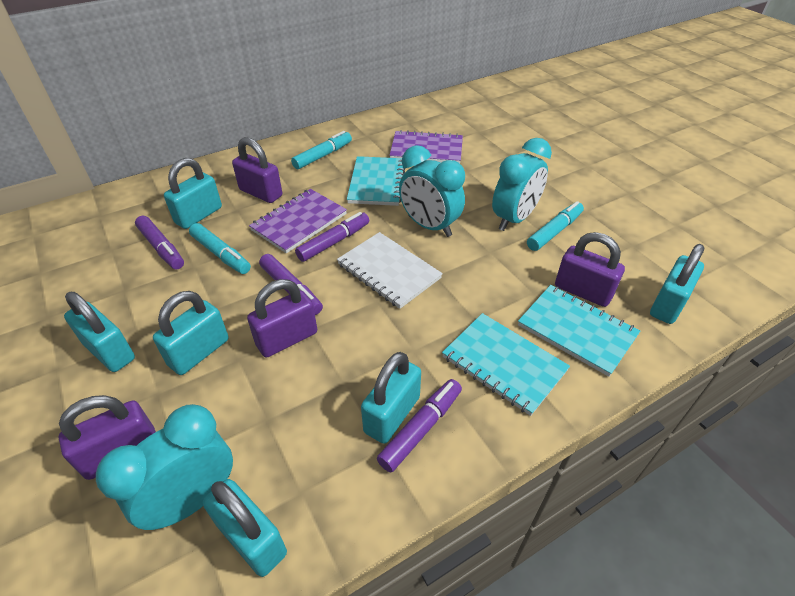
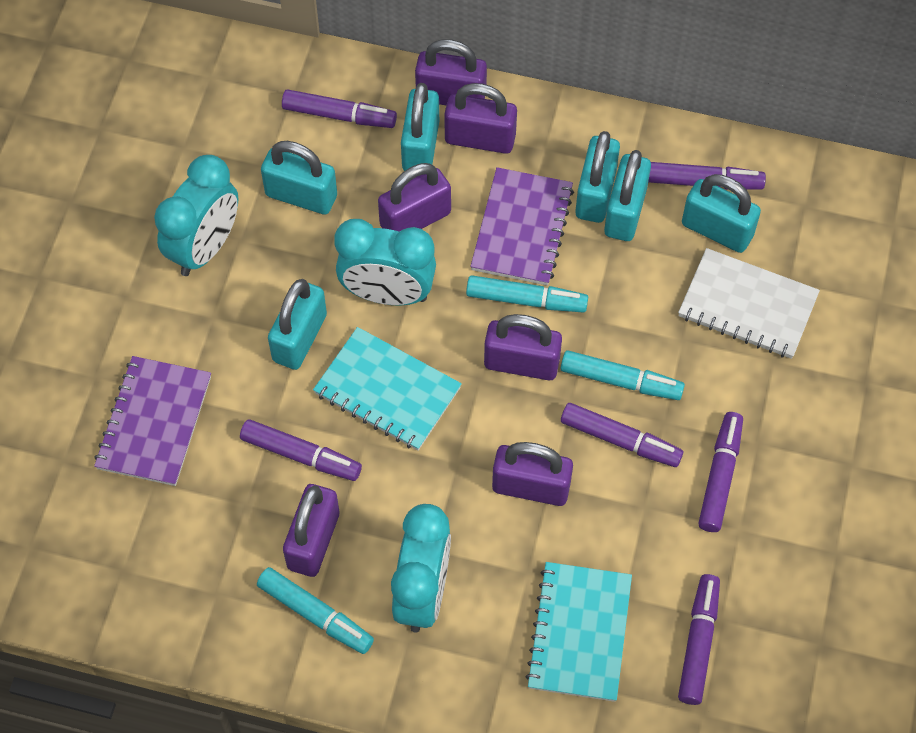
purple marker: 4 -> 6
purple padlock: 4 -> 6
turquoise notebook: 3 -> 2

